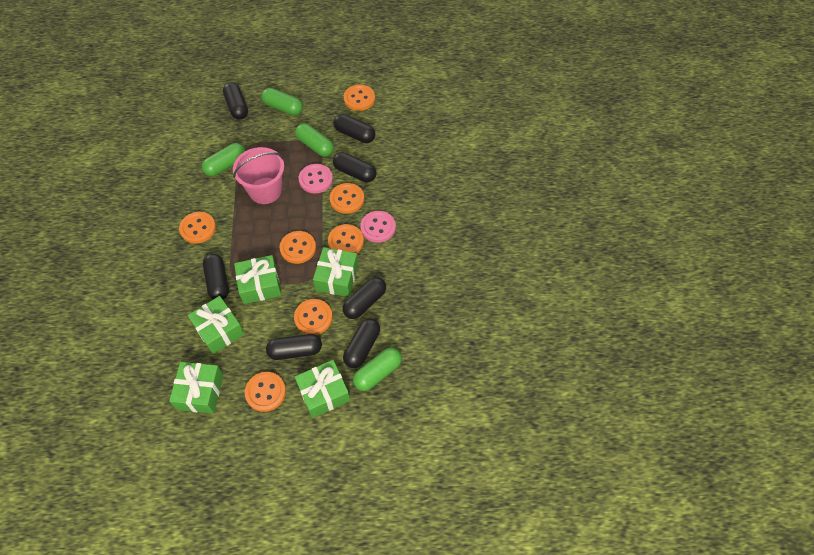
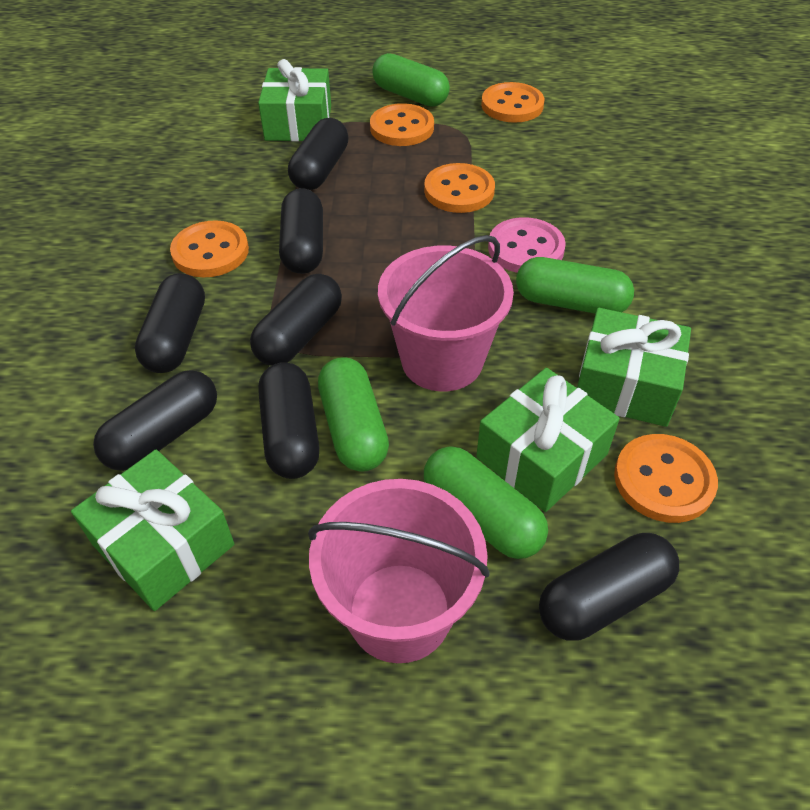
green gift: 5 -> 4
orange button: 7 -> 5
pink bucket: 1 -> 2
pink button: 2 -> 1

